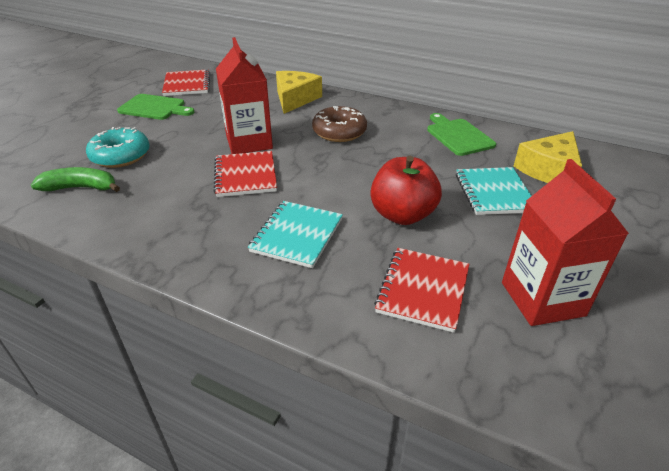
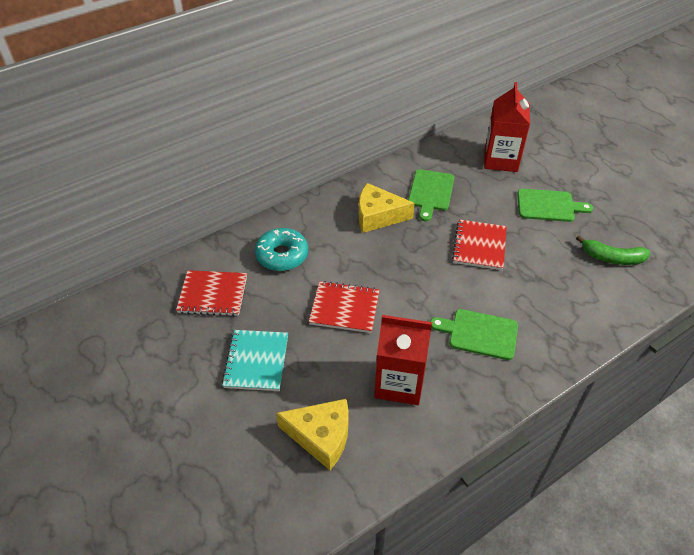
brown donut: 1 -> 0
green cutting board: 2 -> 3
red apple: 1 -> 0
turquoise notebook: 2 -> 1

